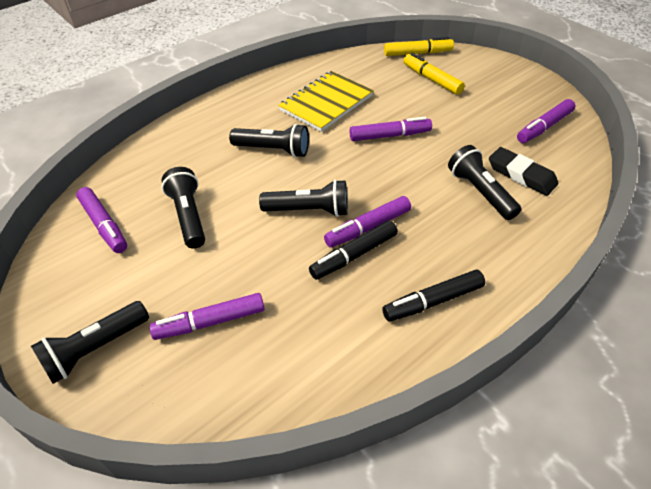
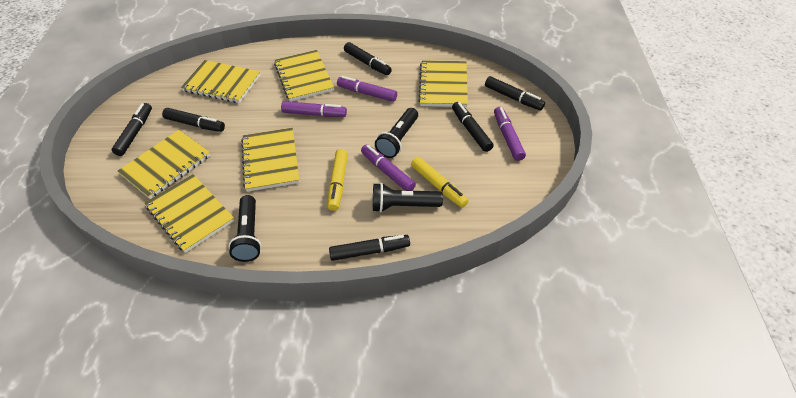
black eraser: 1 -> 0
black flashlight: 5 -> 3
black marker: 2 -> 6
purple marker: 5 -> 4
yellow notebook: 1 -> 6

